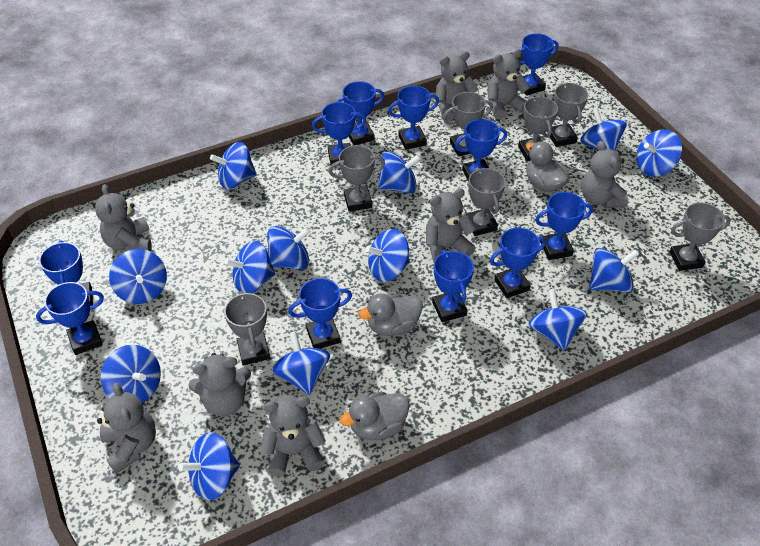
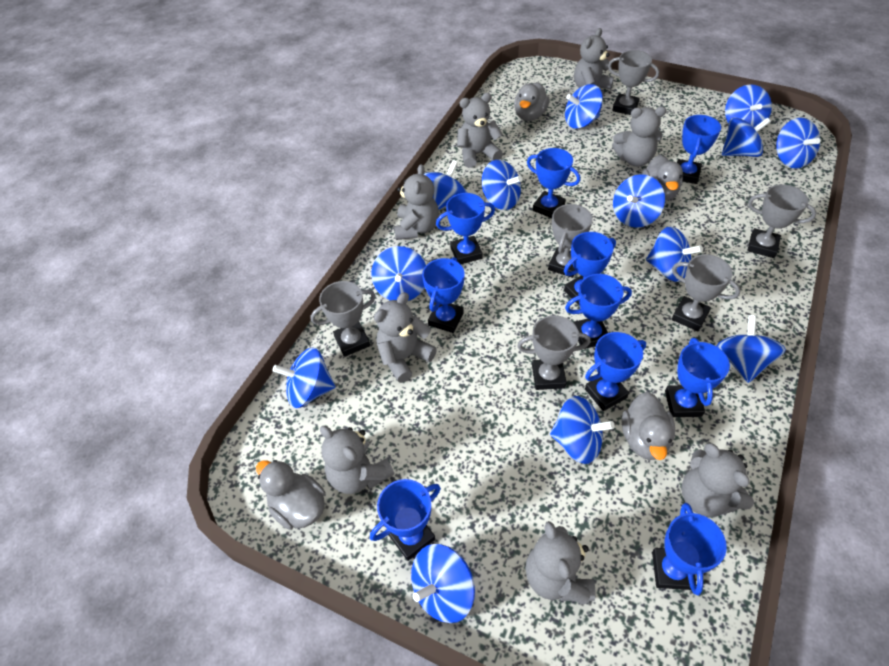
blue trophy: 11 -> 10
grey duck: 3 -> 4
grey trophy: 7 -> 6

